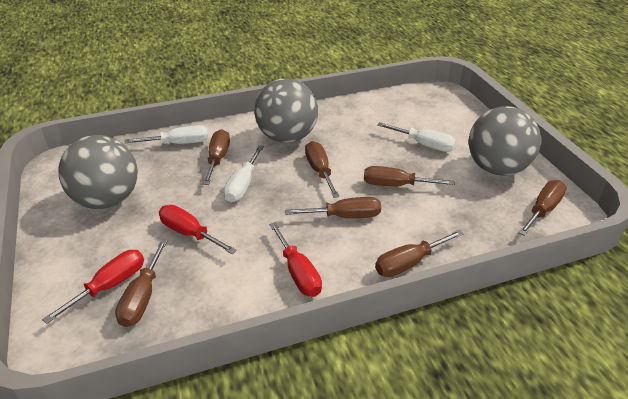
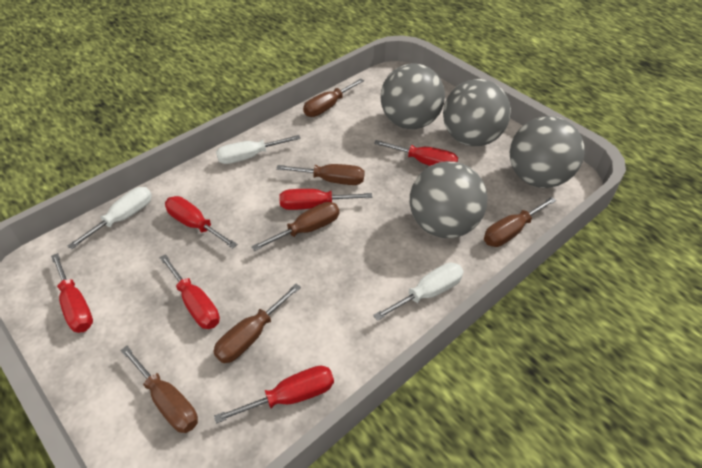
brown screwdriver: 7 -> 6
grey ball: 3 -> 4
red screwdriver: 3 -> 6

